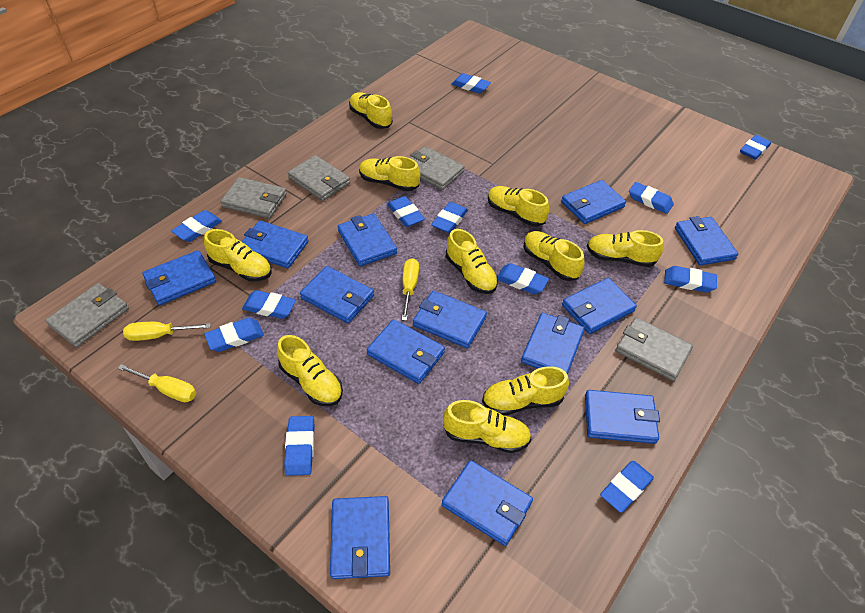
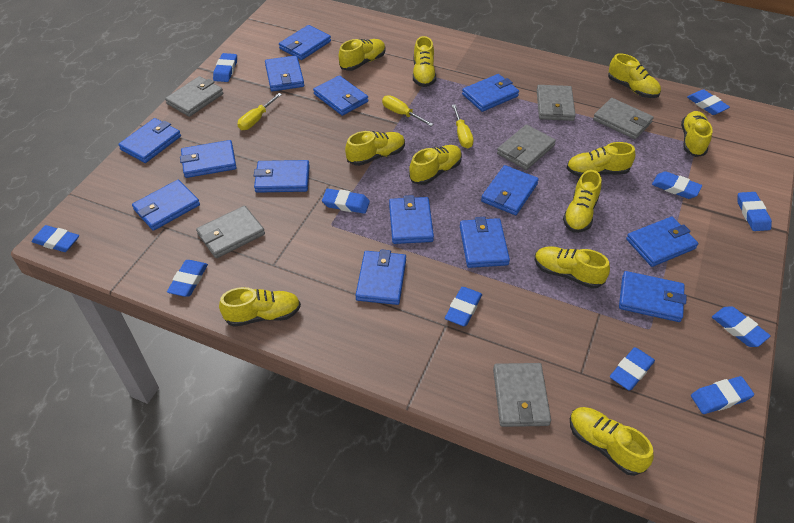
blue eraser: 12 -> 11
blue wallet: 13 -> 14
grey wallet: 5 -> 6
yellow shoe: 10 -> 11

